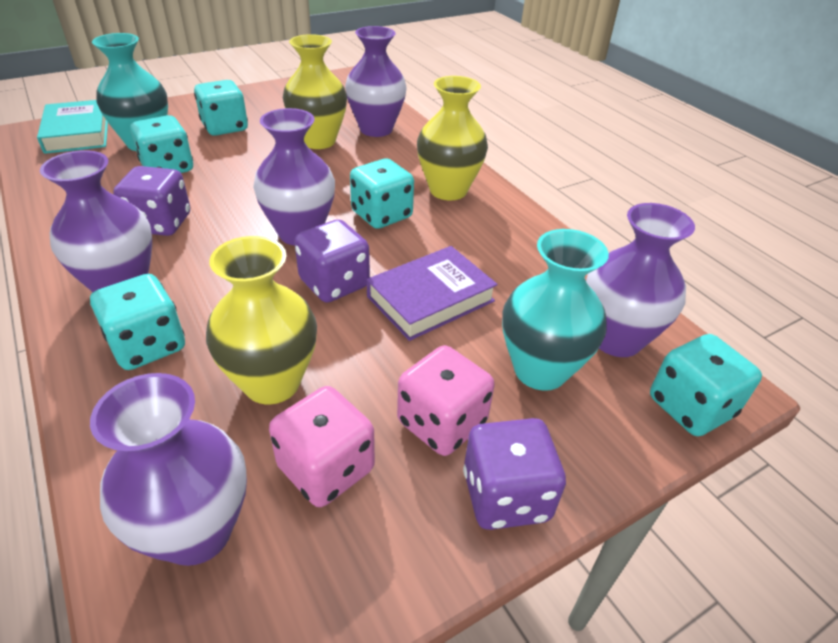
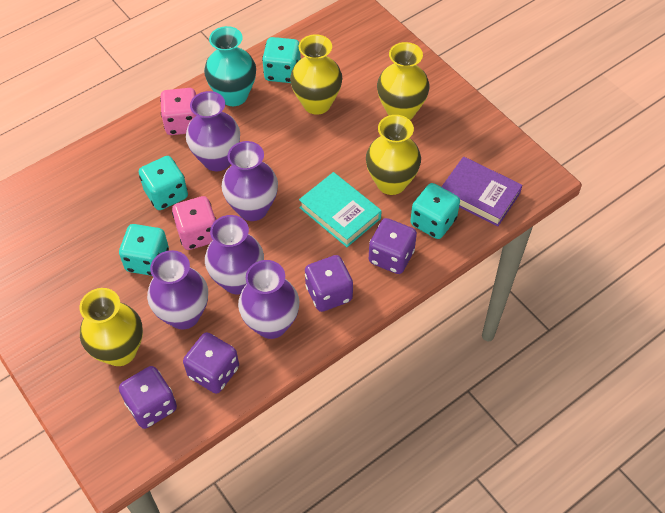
purple dice: 3 -> 4
turquoise dice: 5 -> 4
turquoise vase: 2 -> 1
yellow vase: 3 -> 4

